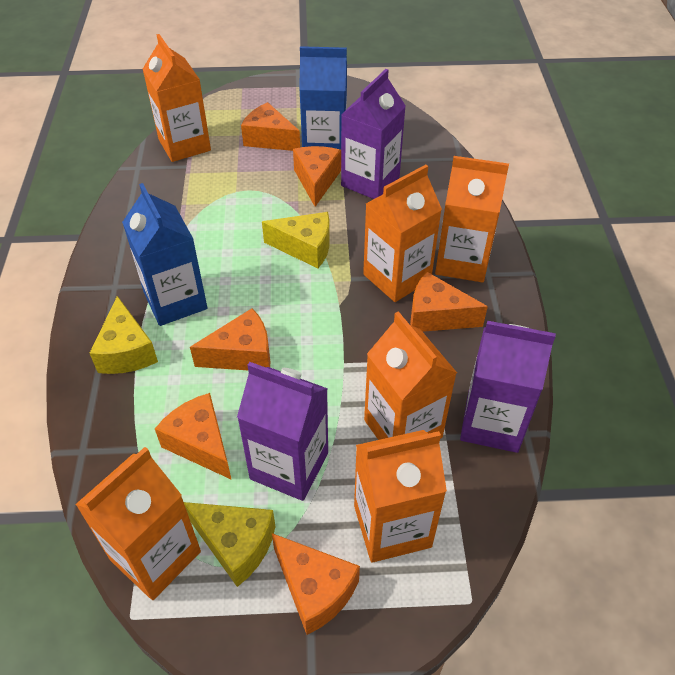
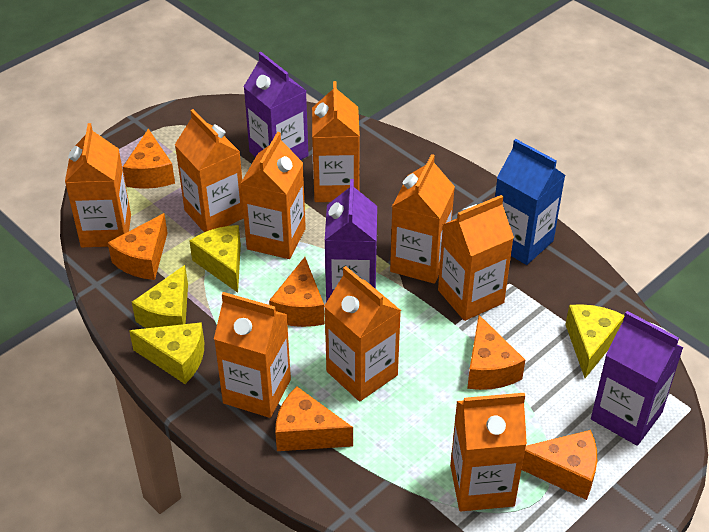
blue carton: 2 -> 1
orange carton: 6 -> 9
yellow cheese: 3 -> 4

